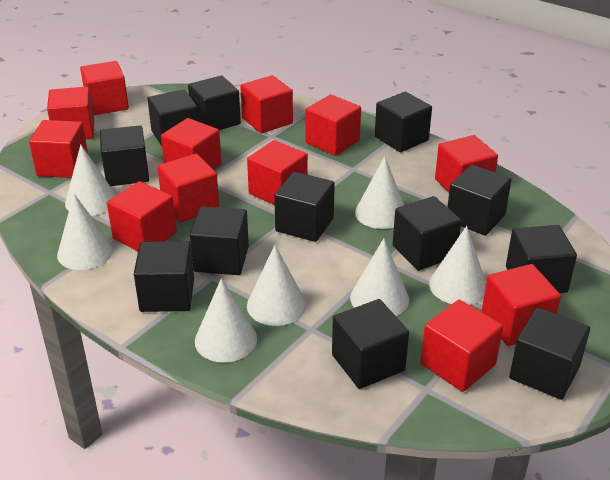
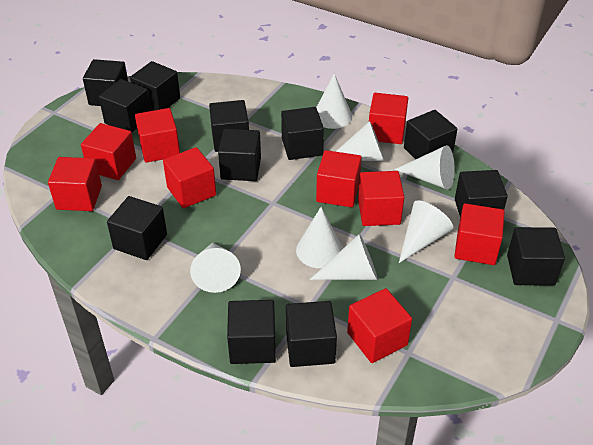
red cube: 12 -> 9

